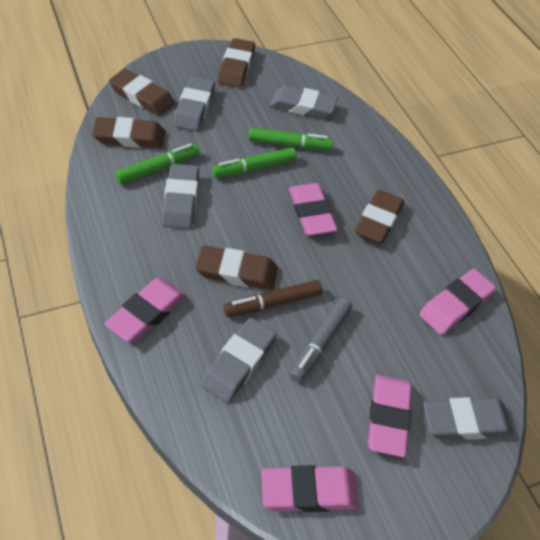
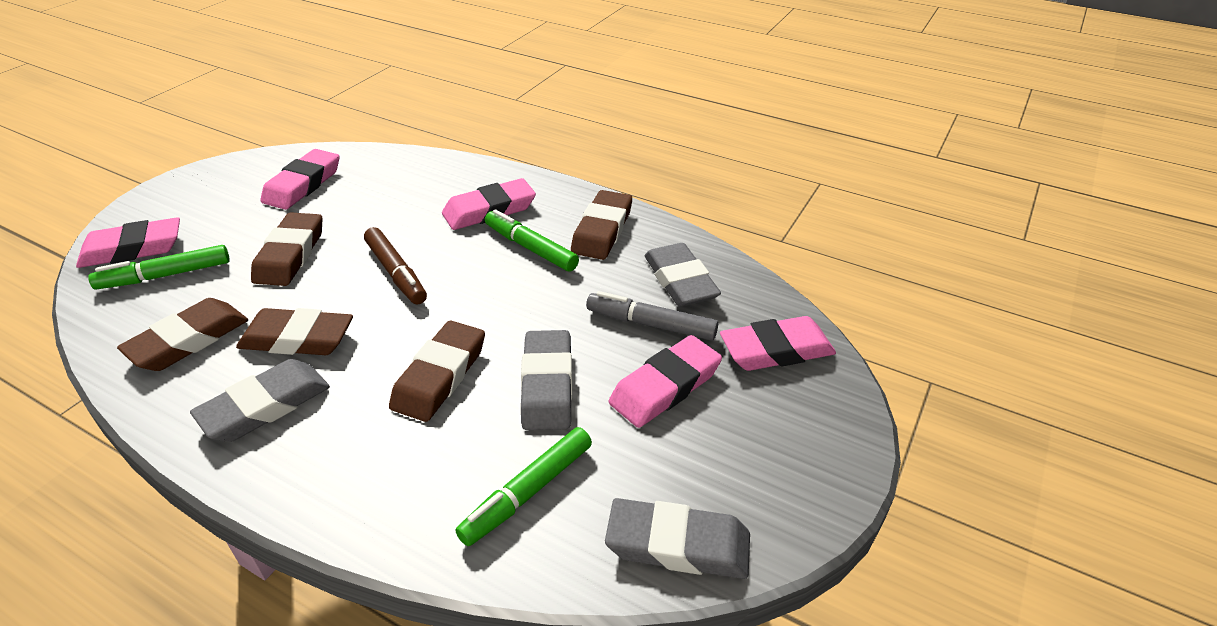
grey eraser: 5 -> 4

